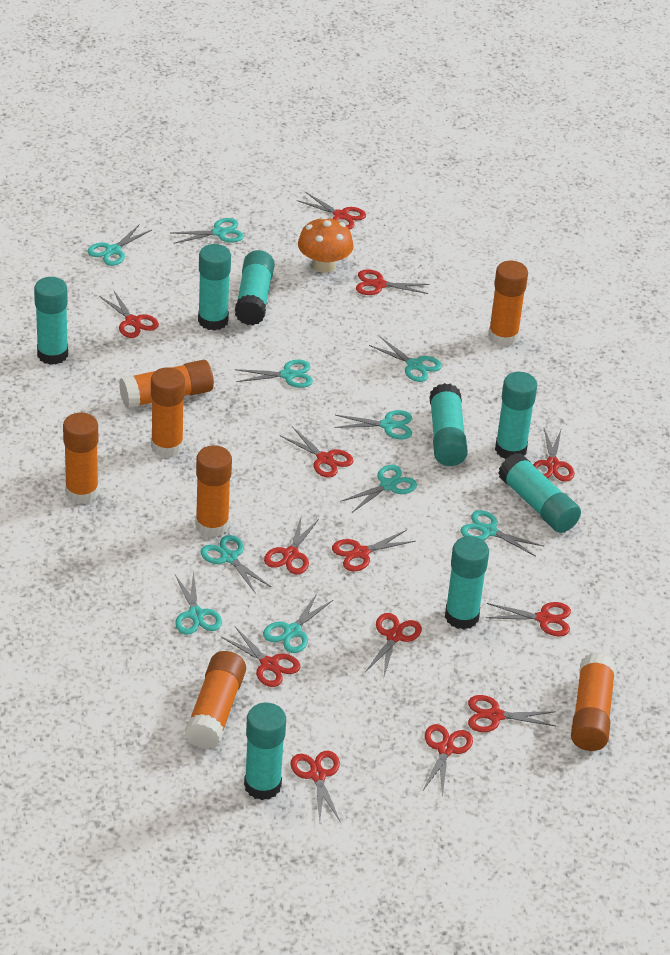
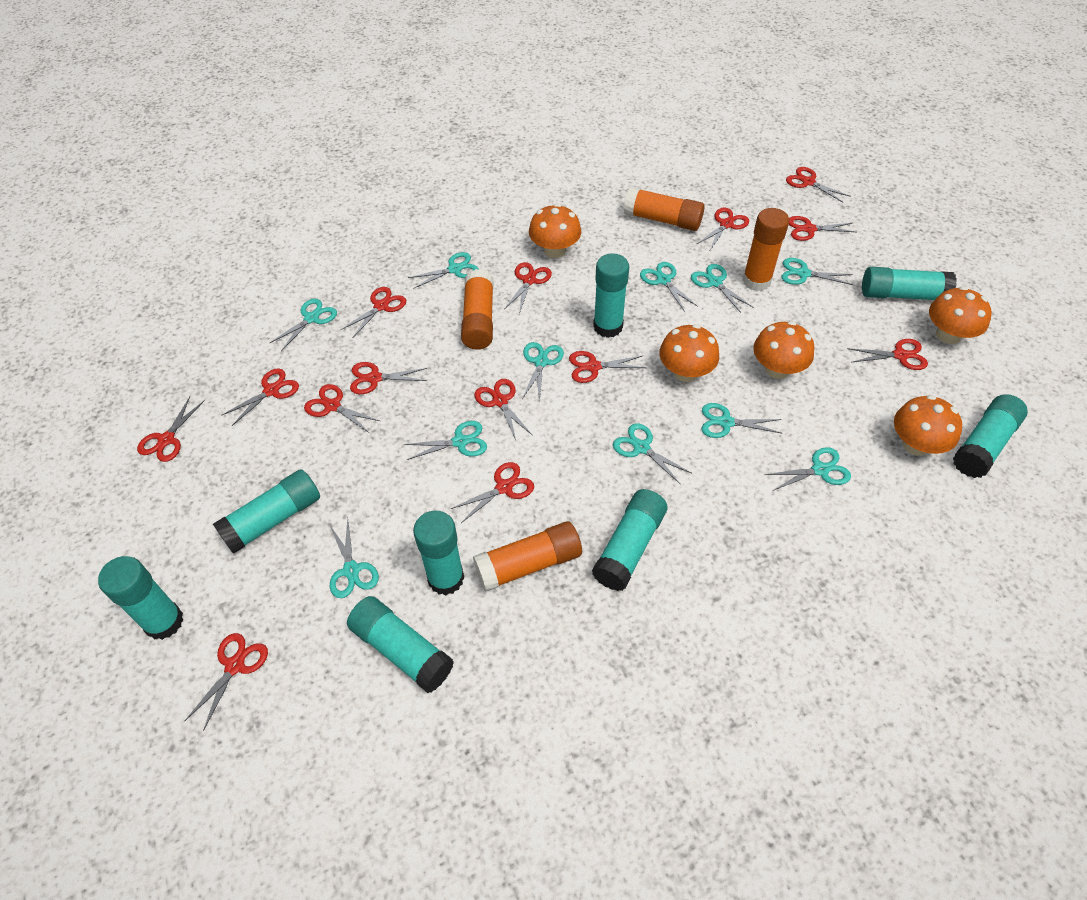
orange glue stick: 7 -> 4
orange mushroom: 1 -> 5
red scissors: 13 -> 14
turquoise scissors: 10 -> 11

